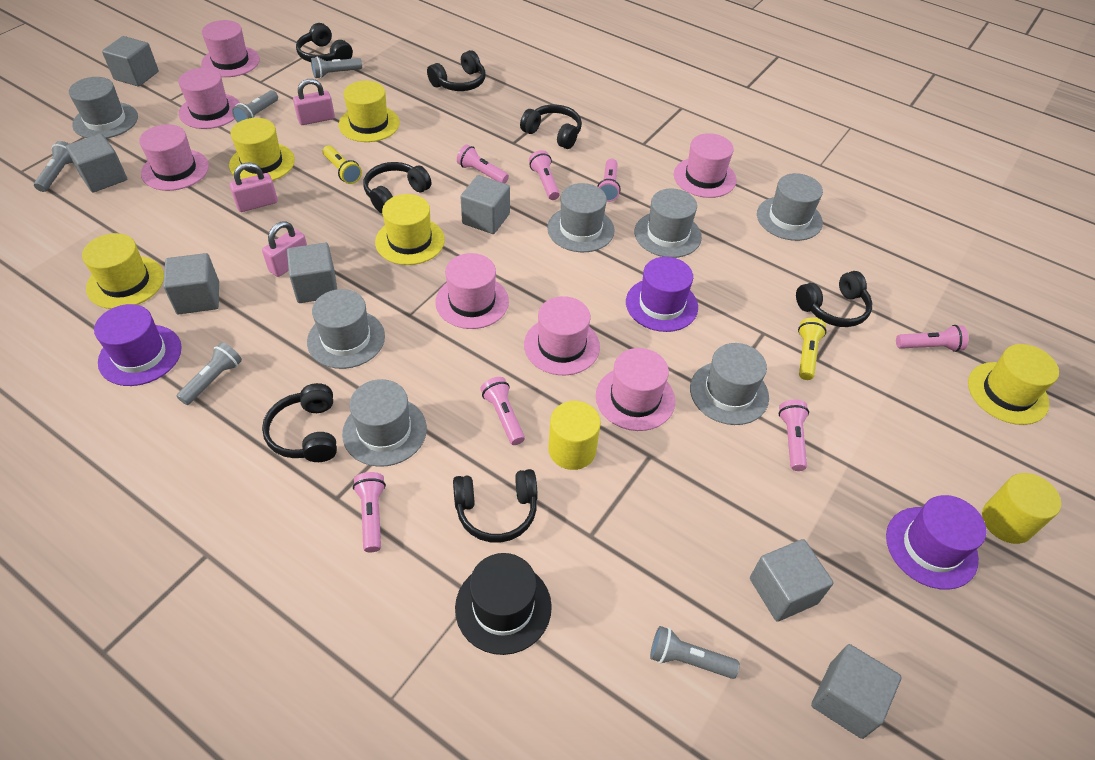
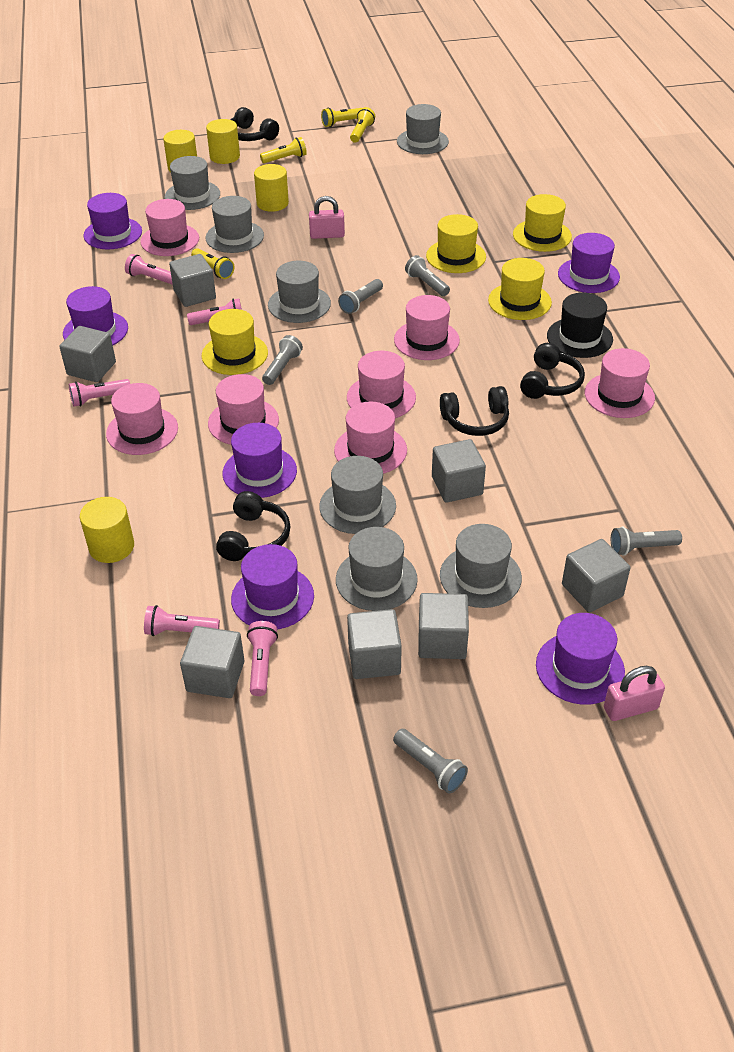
black headphones: 7 -> 4
pink flashlight: 7 -> 5
pink padlock: 3 -> 2
purple hat: 3 -> 6
yellow cylinder: 2 -> 4
yellow flashlight: 2 -> 4
yellow hat: 5 -> 4

